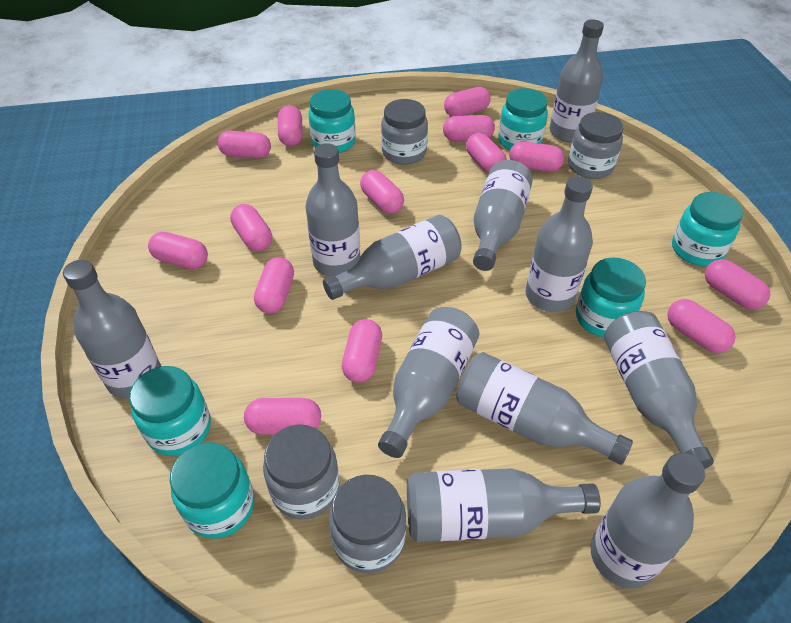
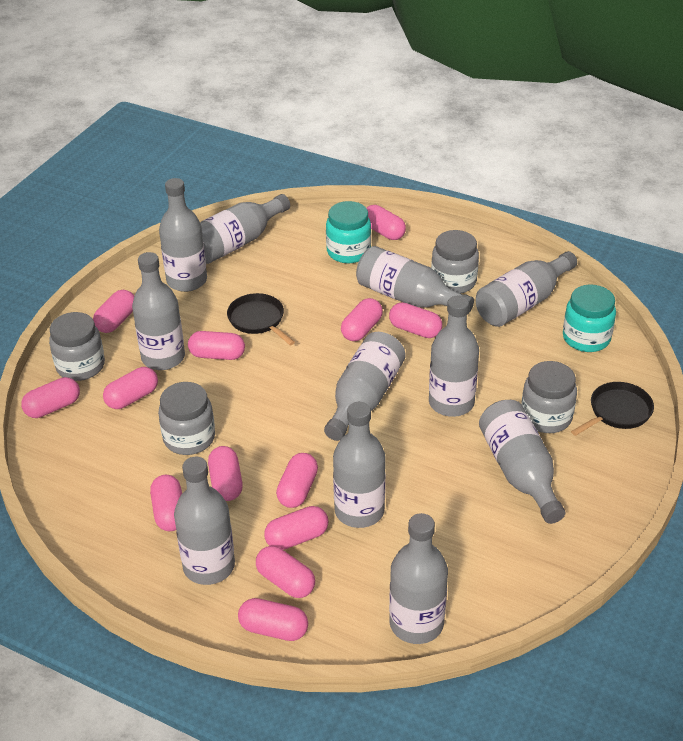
black pan: 0 -> 2
pink capsule: 14 -> 13
turquoise jar: 6 -> 2

